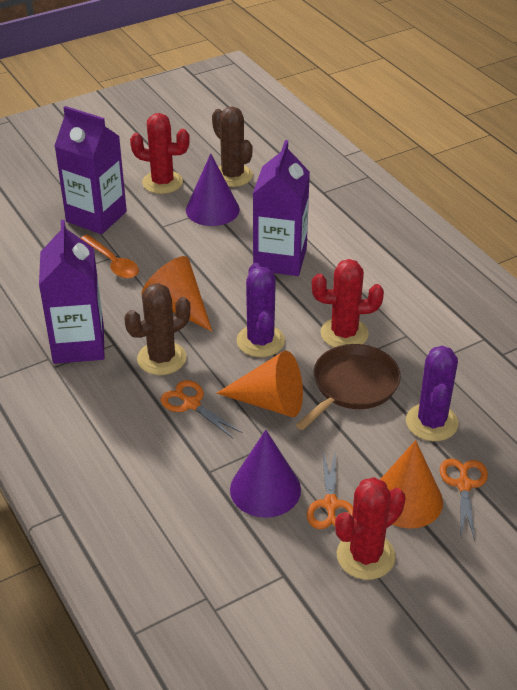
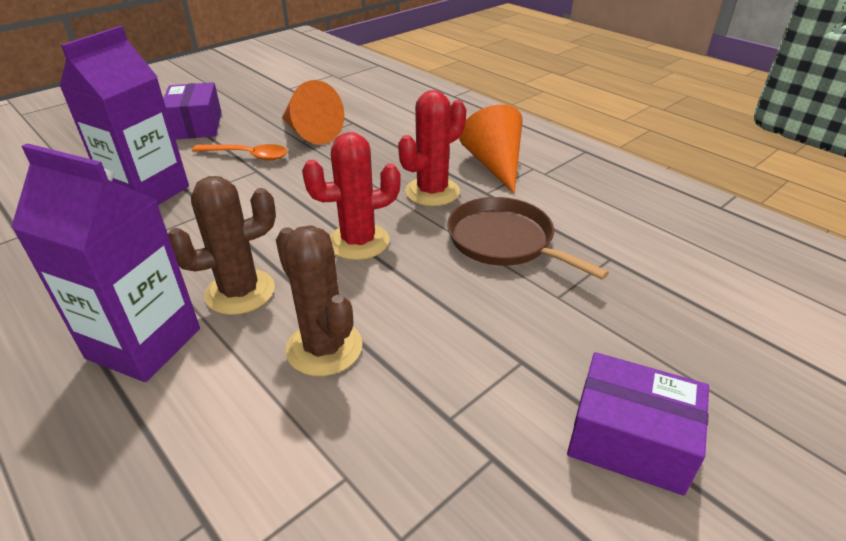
orange cone: 3 -> 2
orange scissors: 3 -> 0
purple box: 0 -> 2
purple cactus: 2 -> 0
purple carton: 3 -> 2
purple cone: 2 -> 0
red cactus: 3 -> 2

